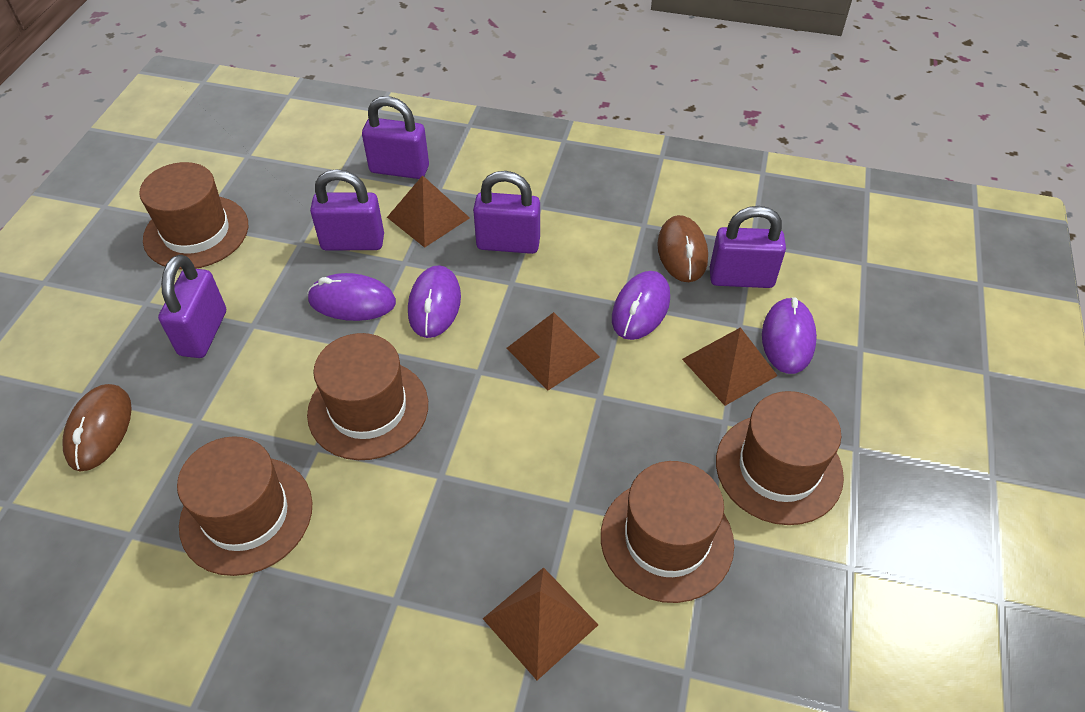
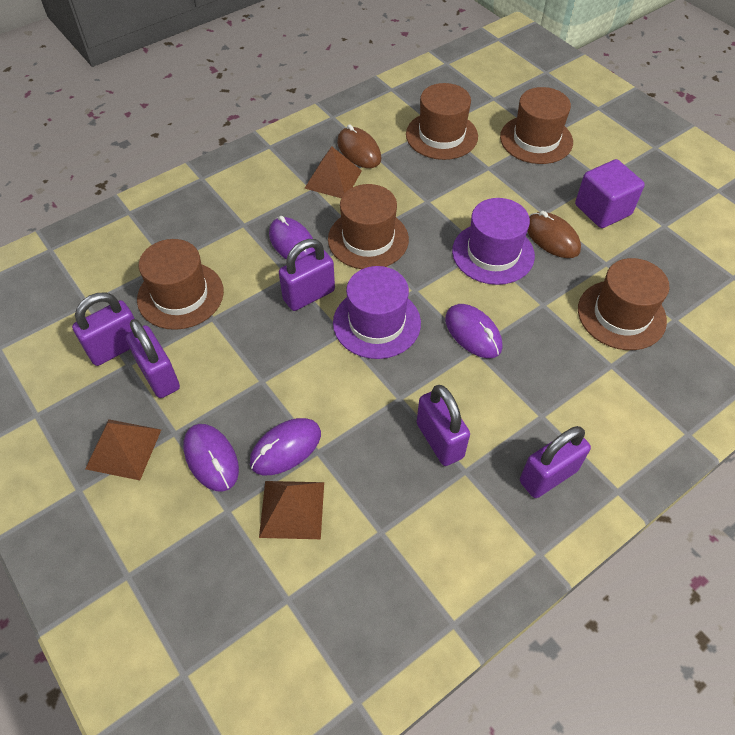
brown pyramid: 4 -> 3
purple cube: 0 -> 1
purple hat: 0 -> 2

